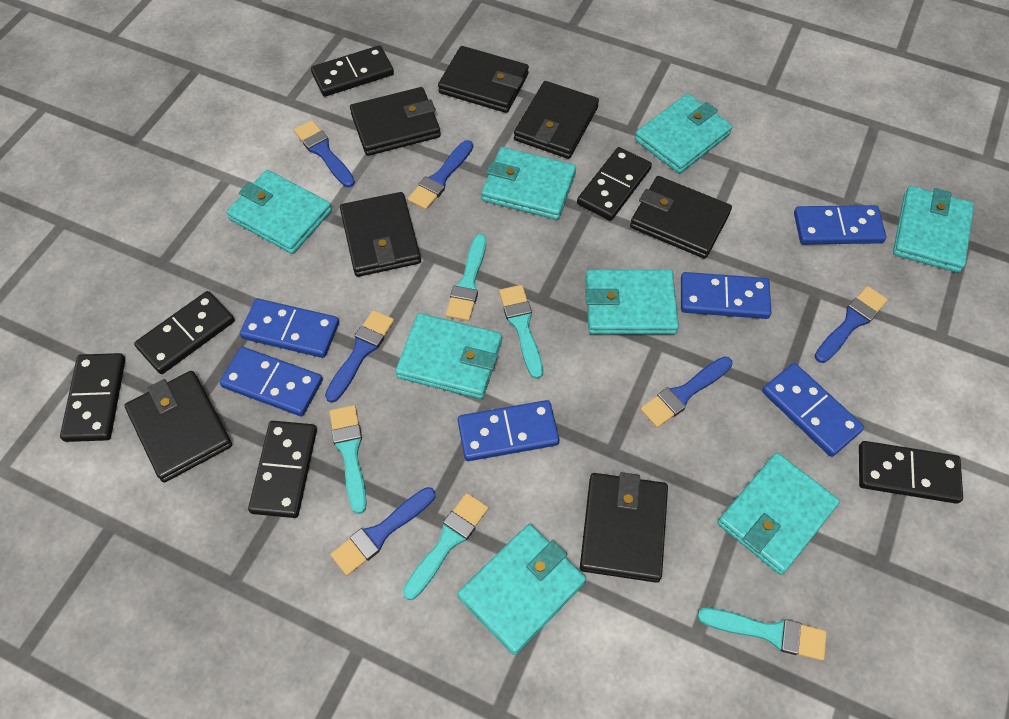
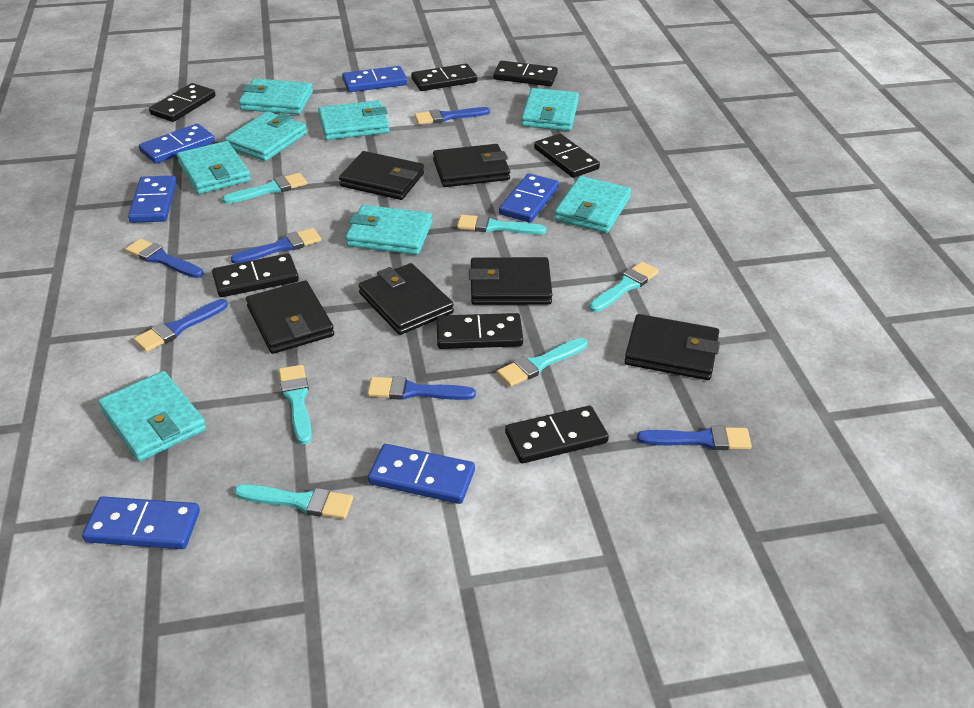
black domino: 6 -> 7
black wallet: 7 -> 6
turquoise brush: 5 -> 6

